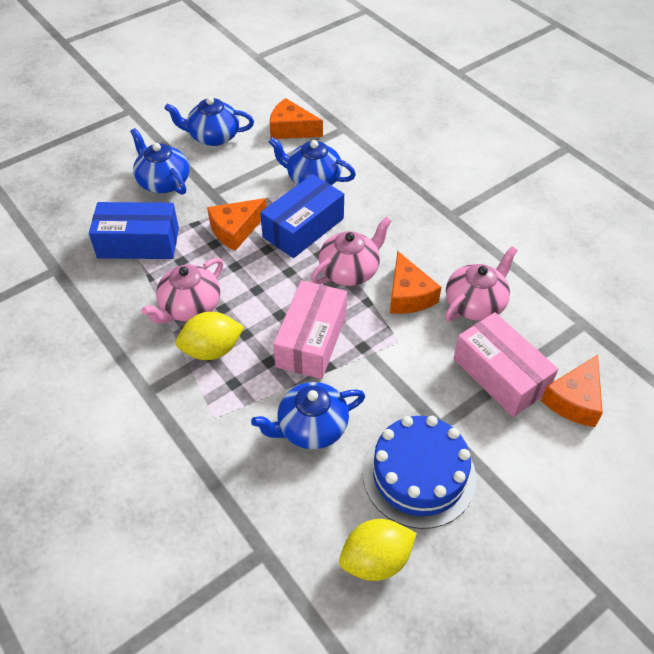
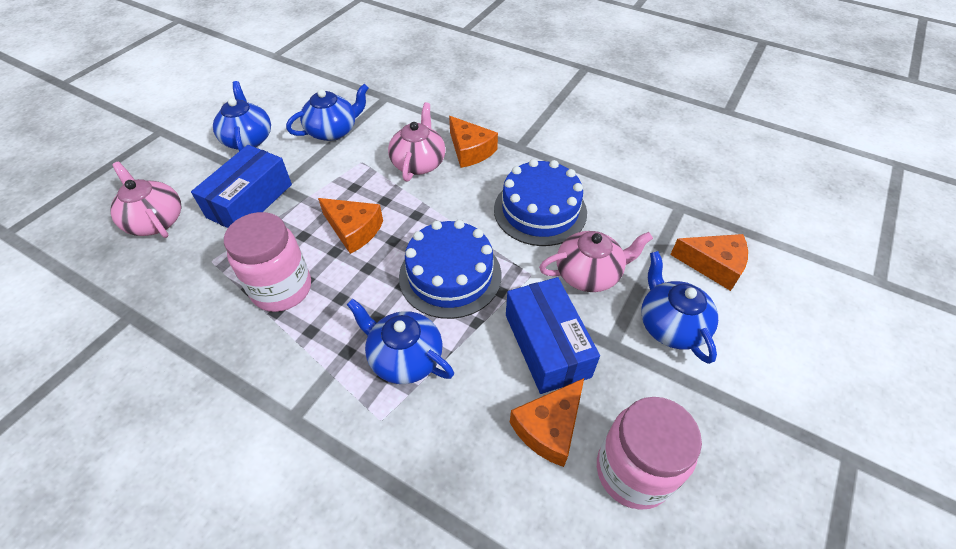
blue cake: 1 -> 2
pink box: 2 -> 0
pink jar: 0 -> 2
yellow lemon: 2 -> 0

